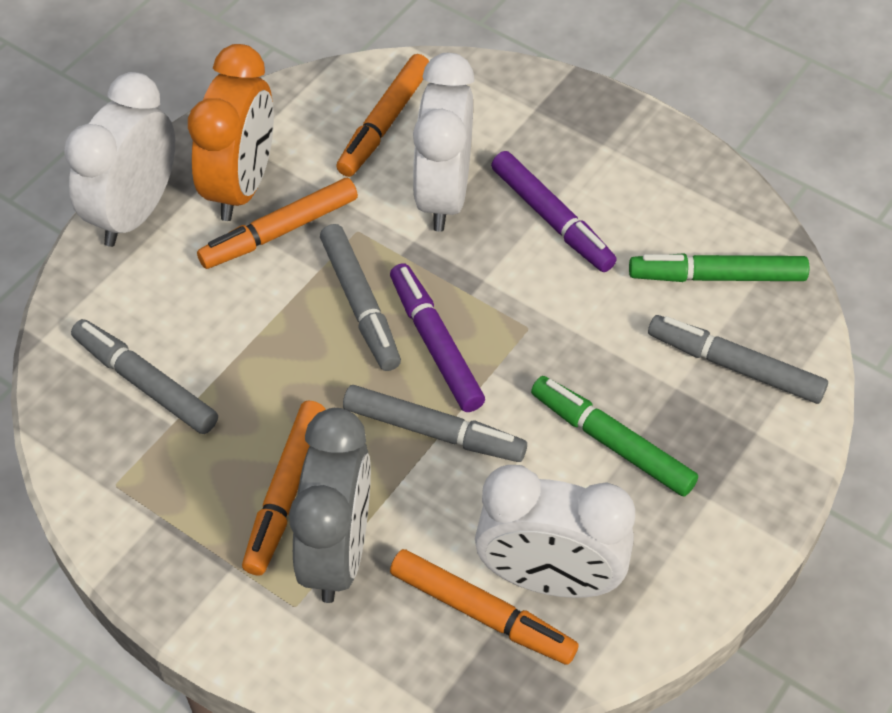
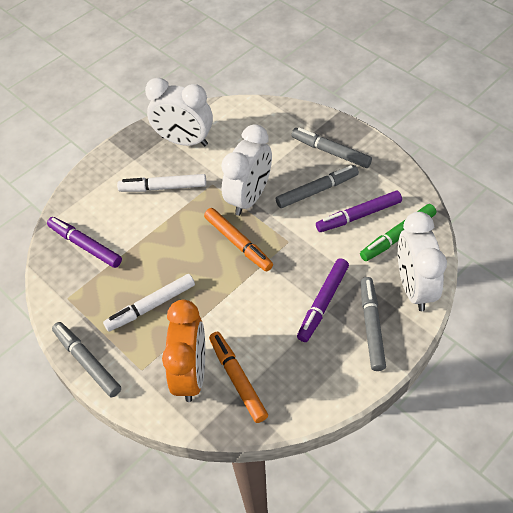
green marker: 2 -> 1
grey clock: 1 -> 0
orange marker: 4 -> 2
purple marker: 2 -> 3
white marker: 0 -> 2

